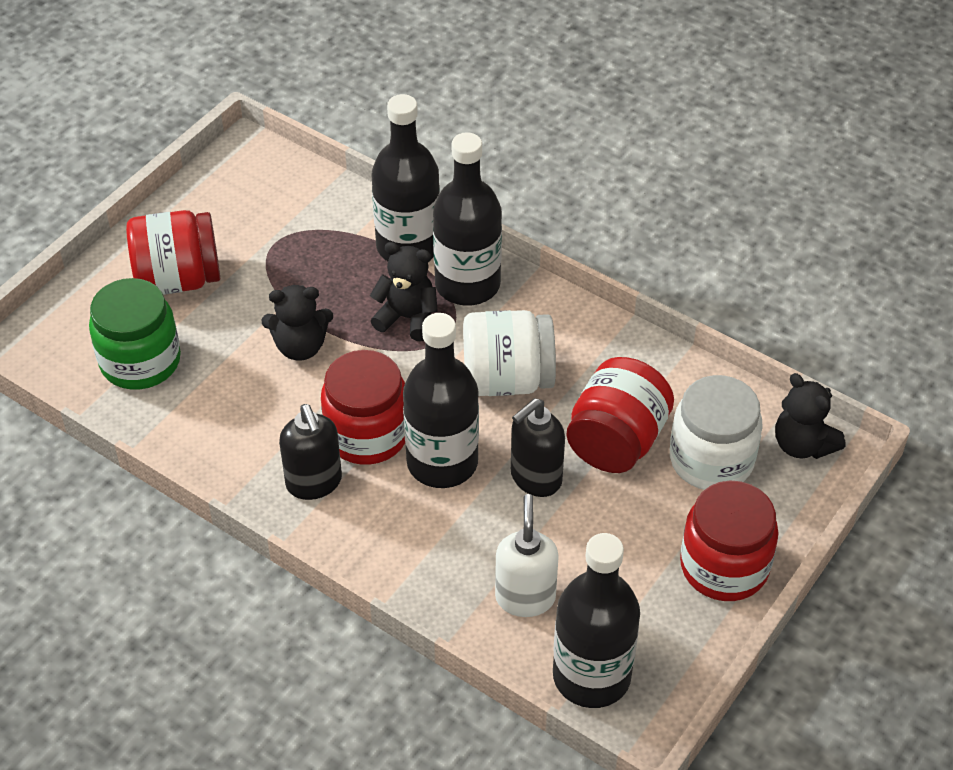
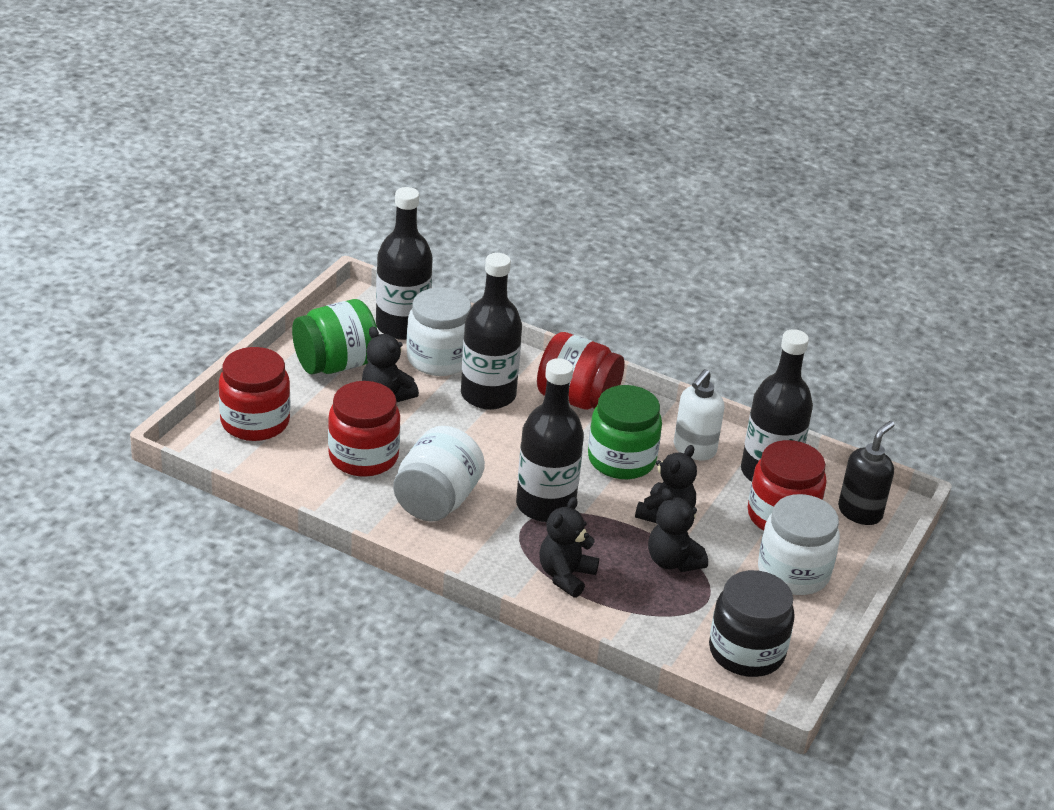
black jar: 0 -> 1
black soap dispenser: 2 -> 1
black teddy bear: 3 -> 4
green jar: 1 -> 2
white jar: 2 -> 3

